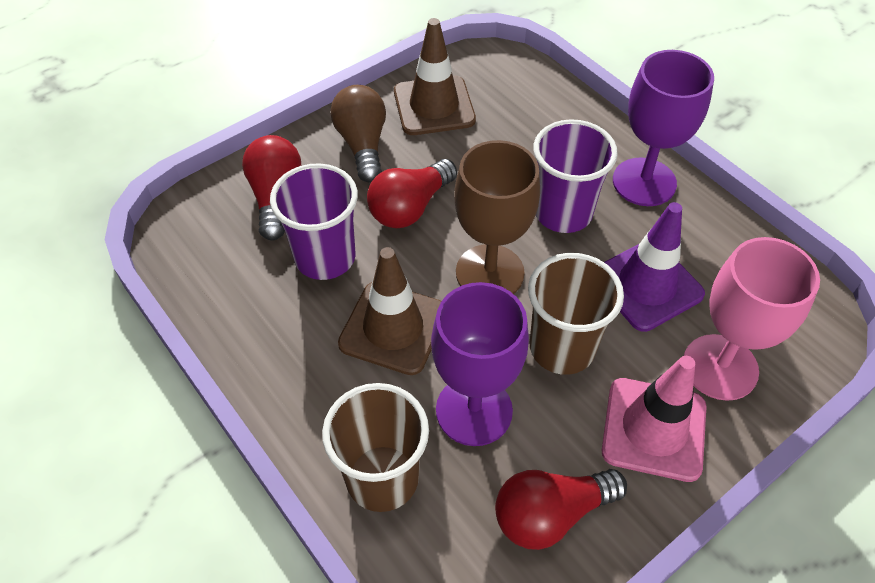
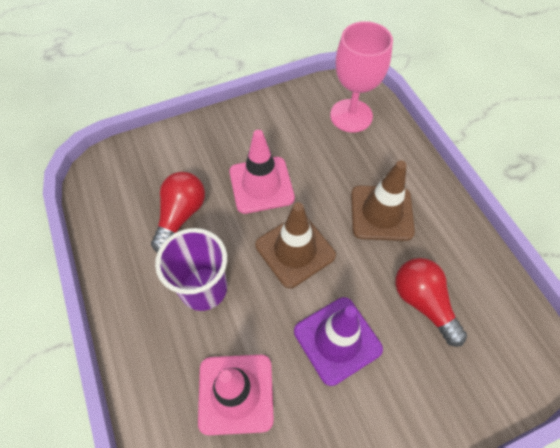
brown cup: 2 -> 0
brown goblet: 1 -> 0
brown light bulb: 1 -> 0
pink traffic cone: 1 -> 2
purple cup: 2 -> 1
purple goblet: 2 -> 0
red light bulb: 3 -> 2

